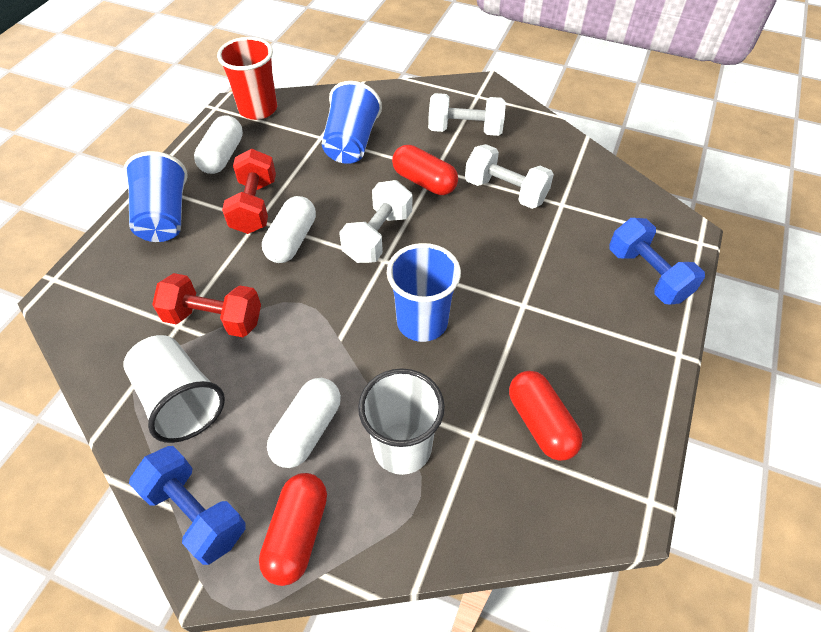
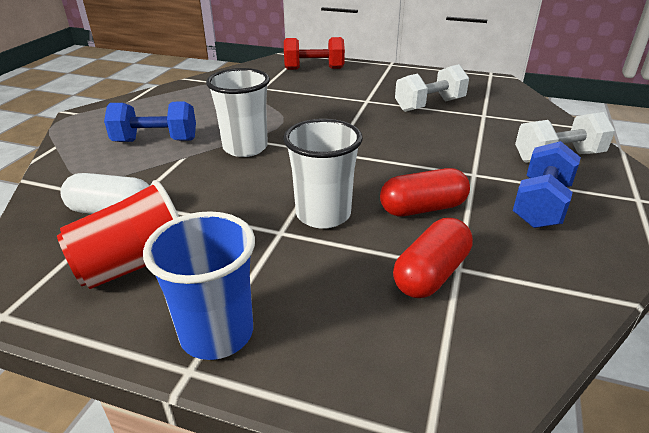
blue cup: 3 -> 1
red capsule: 3 -> 2
red dumbbell: 2 -> 1
white capsule: 3 -> 1
white dumbbell: 3 -> 2

